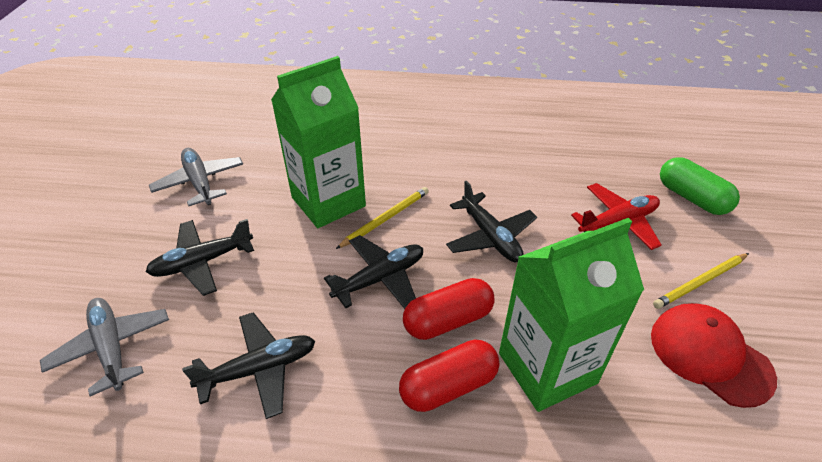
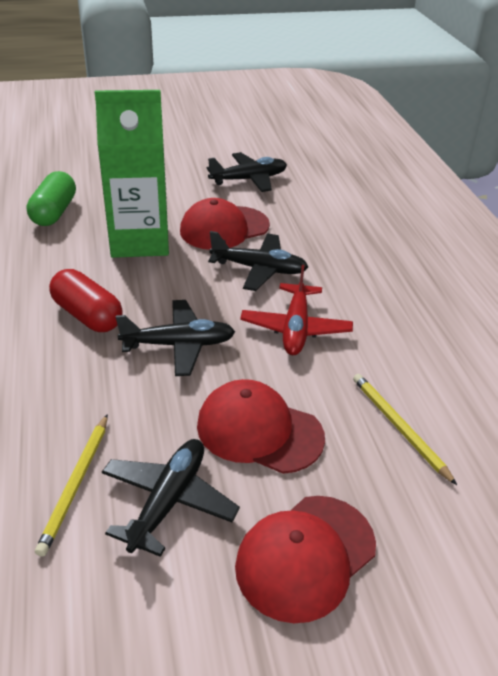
green carton: 2 -> 1
grey plane: 2 -> 0
red cap: 1 -> 3
red capsule: 2 -> 1

